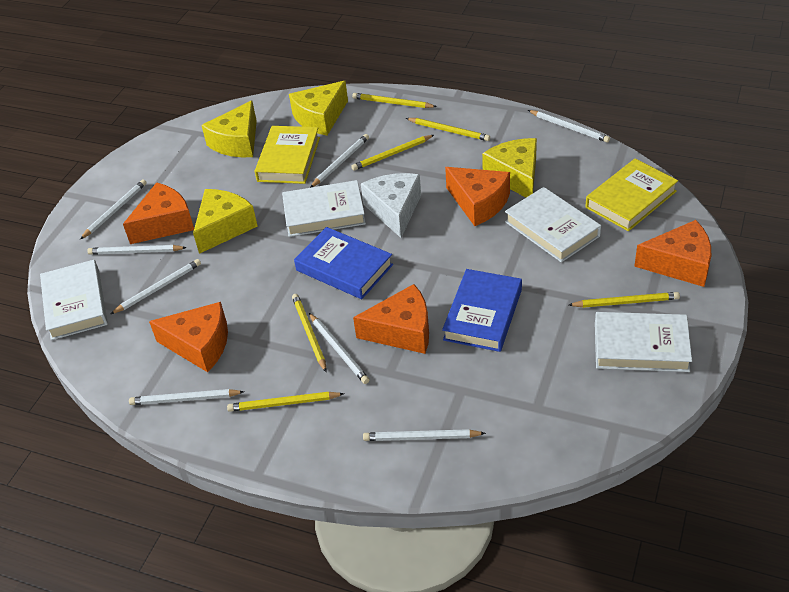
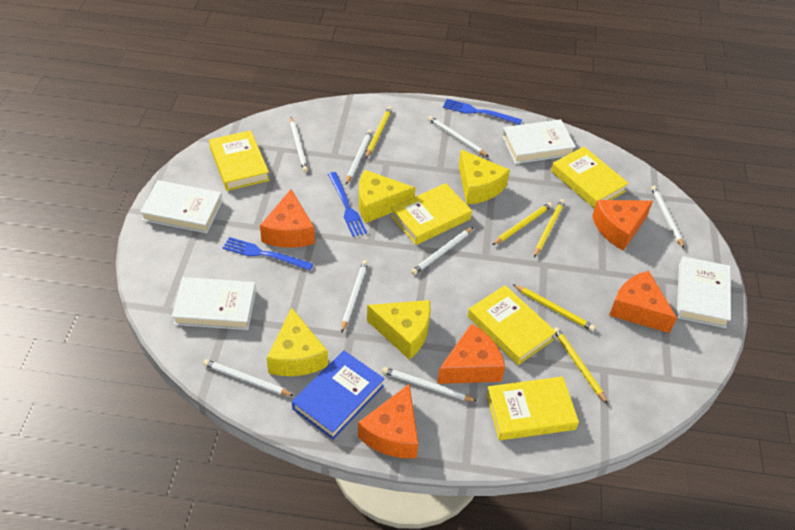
blue book: 2 -> 1
blue fork: 0 -> 3
white cheese: 1 -> 0
yellow book: 2 -> 5
yellow pencil: 6 -> 5

